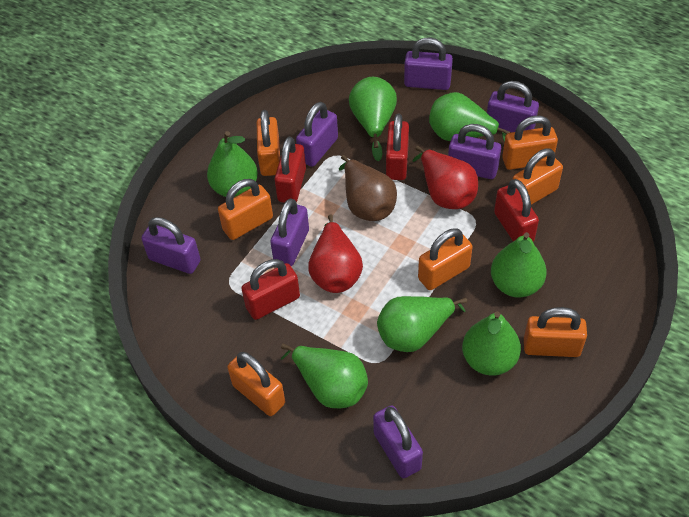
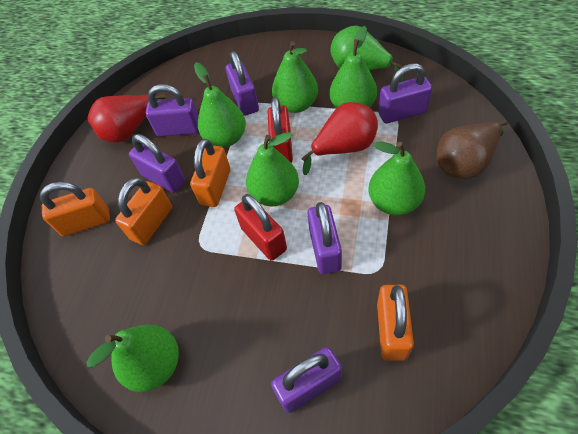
orange padlock: 7 -> 4
purple padlock: 7 -> 6
red padlock: 4 -> 2

